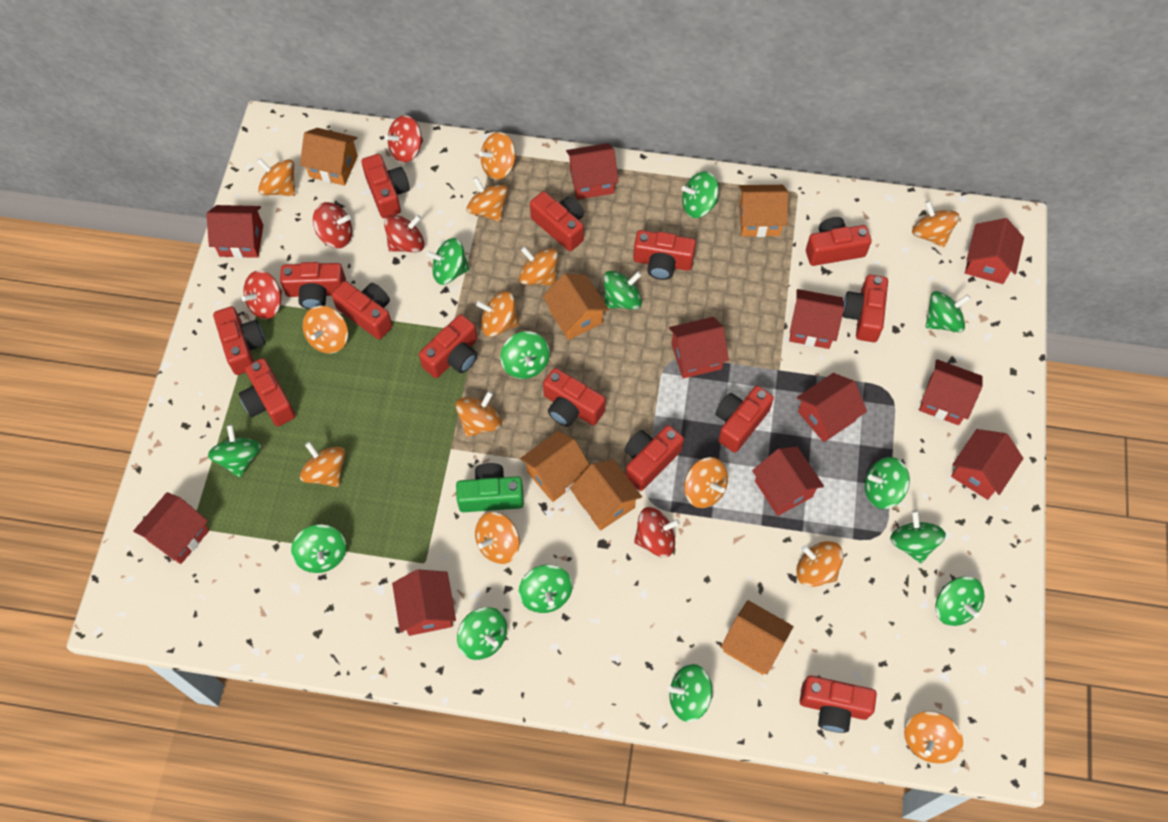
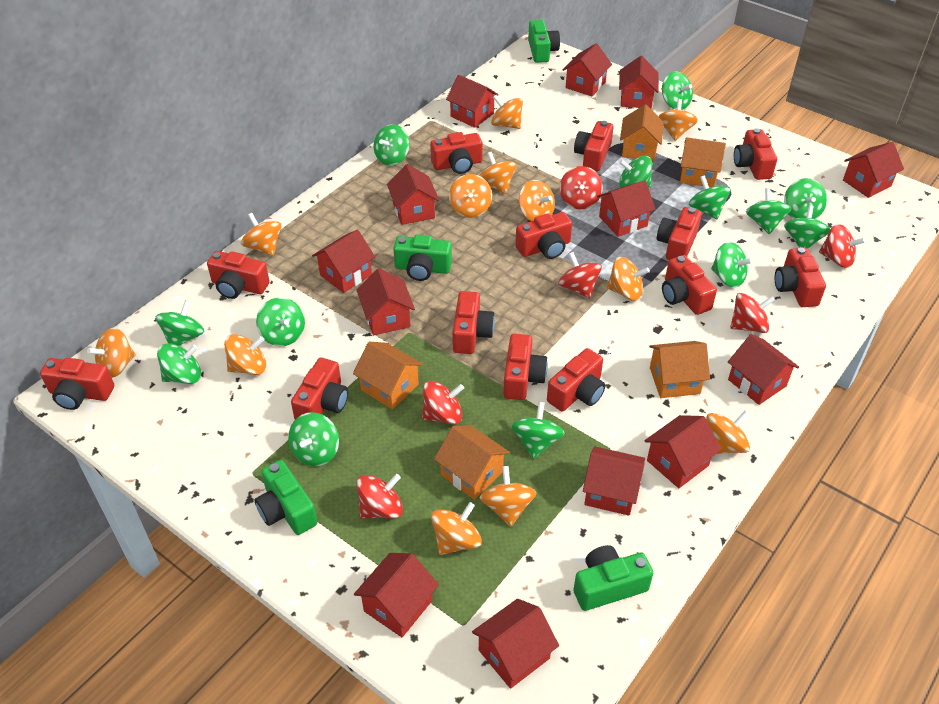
green camera: 1 -> 4
orange house: 6 -> 5
orange spinning top: 13 -> 12
red camera: 14 -> 13
red house: 11 -> 13
red spinning top: 5 -> 6

